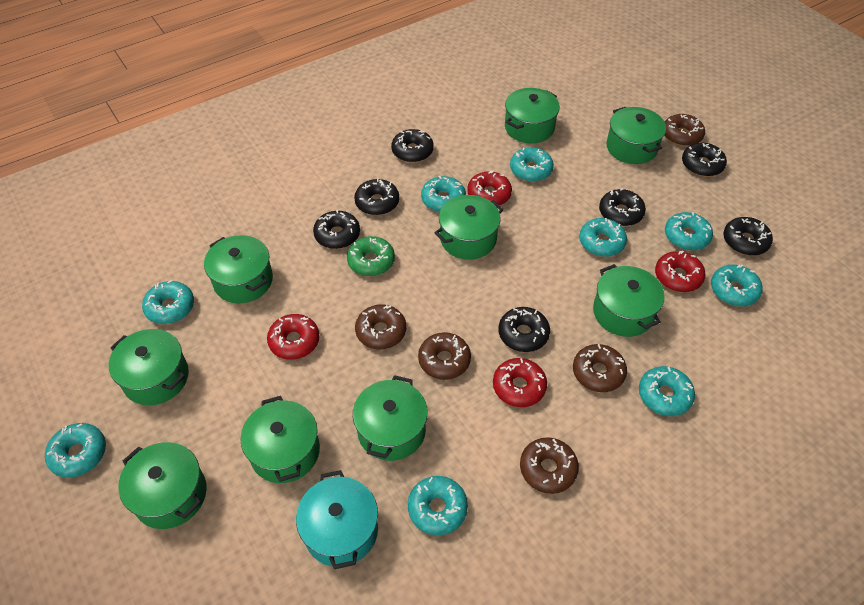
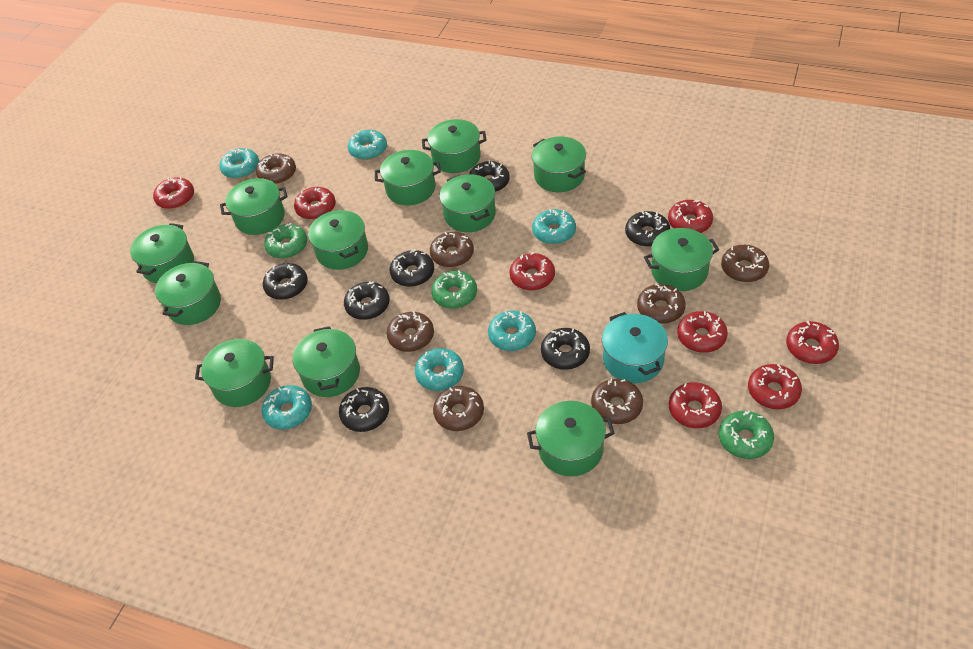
brown donut: 5 -> 7
green donut: 1 -> 3
green pot: 9 -> 12
red donut: 4 -> 8
turquoise donut: 9 -> 6

